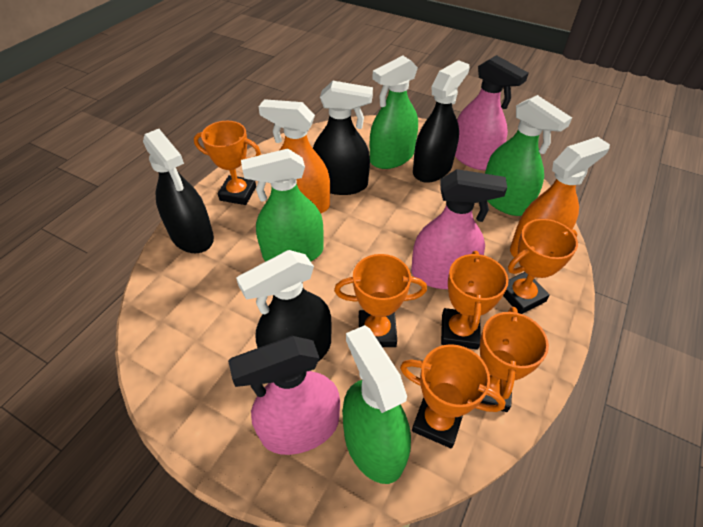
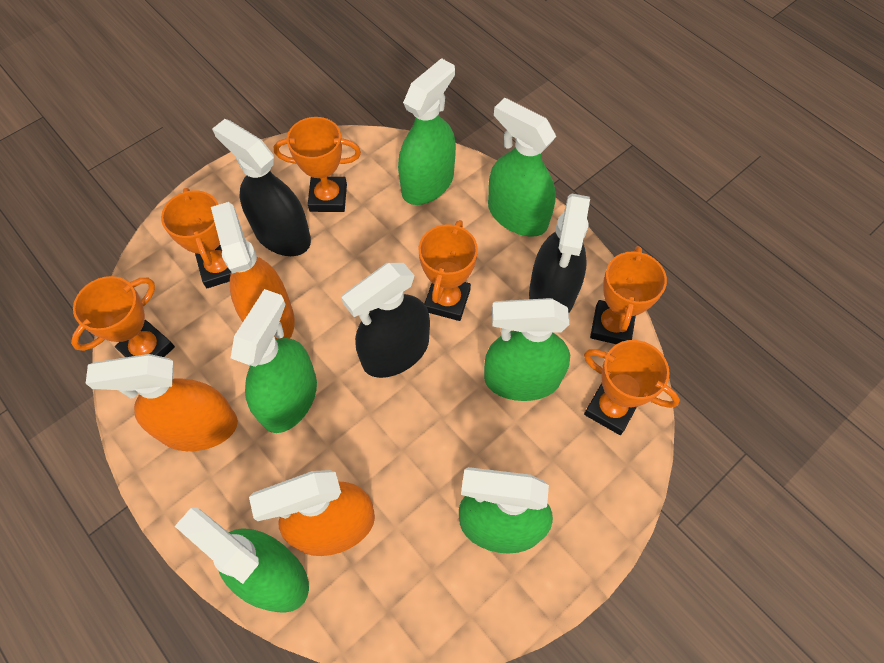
black spray bottle: 4 -> 3
green spray bottle: 4 -> 6
orange spray bottle: 2 -> 3
pink spray bottle: 3 -> 0

